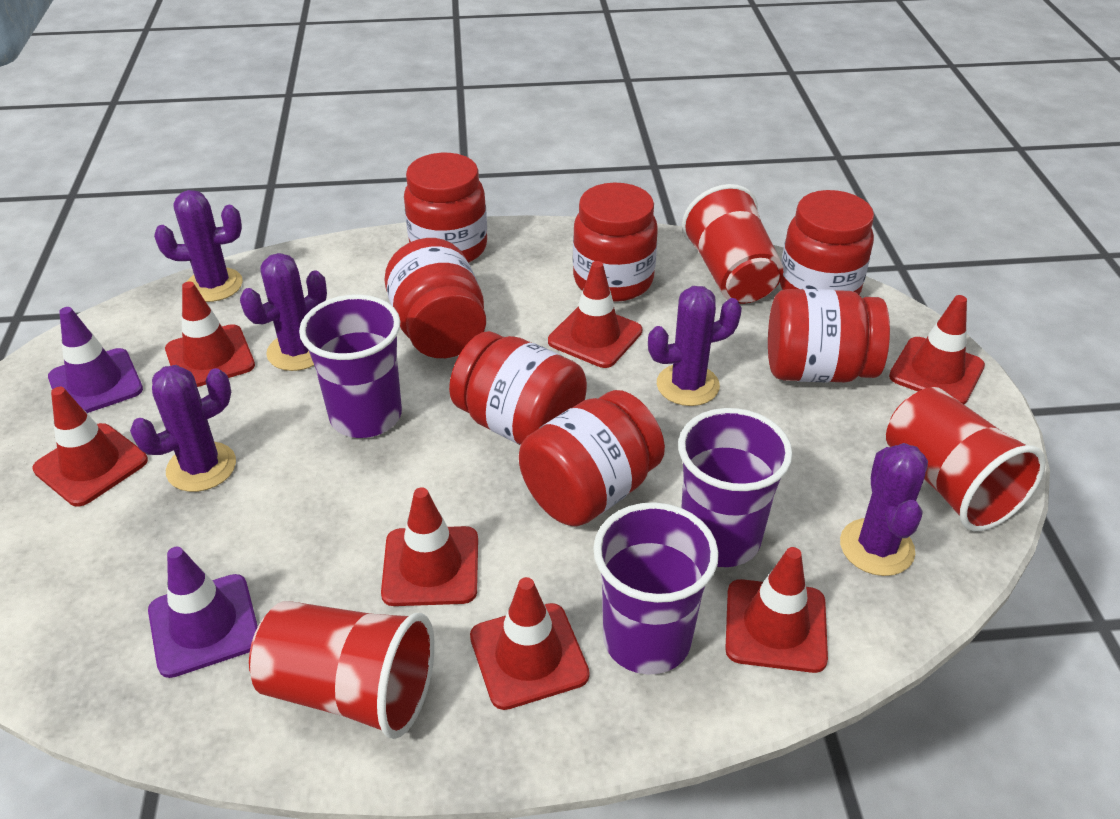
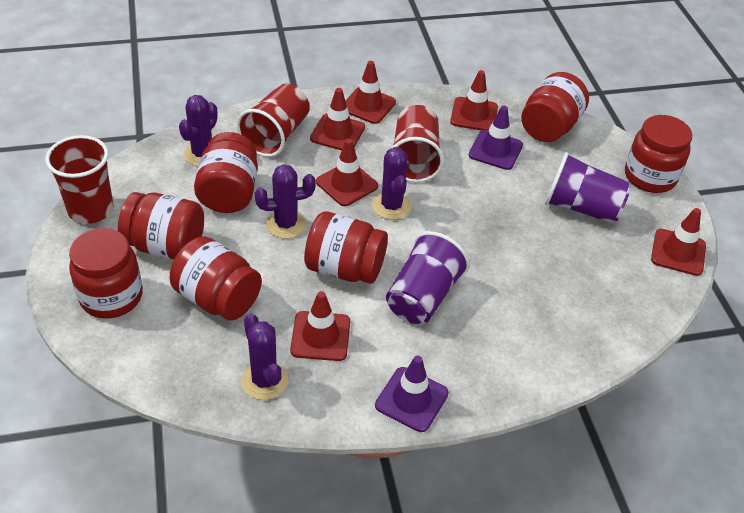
purple cactus: 5 -> 4
purple cup: 3 -> 2
red traffic cone: 7 -> 6

